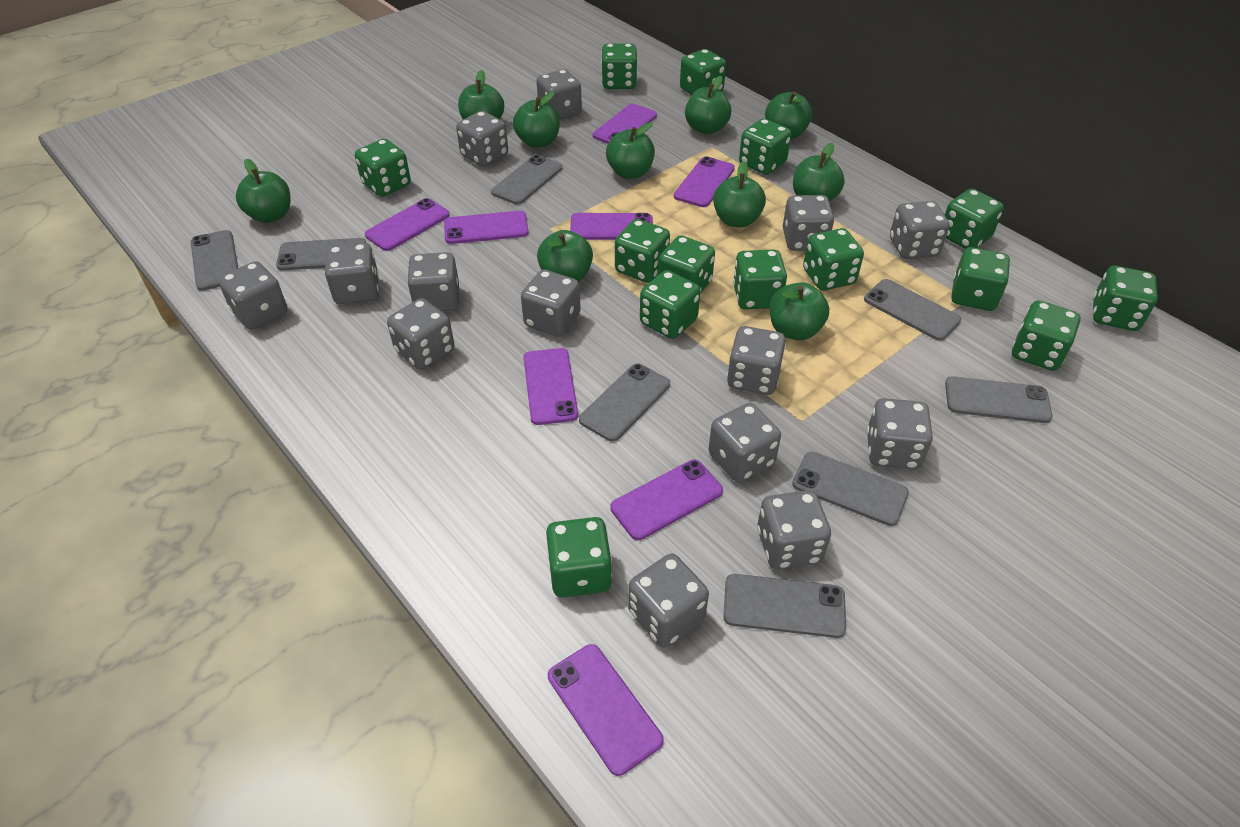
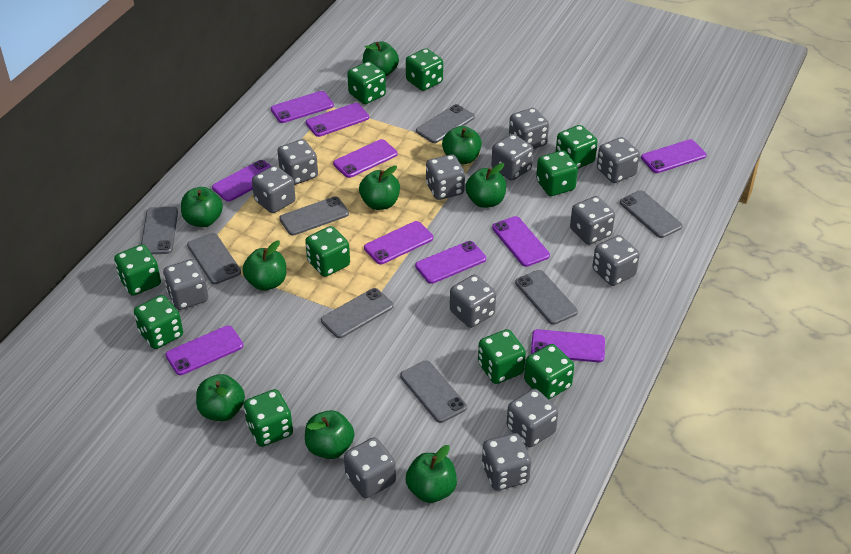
green apple: 10 -> 9
green dice: 14 -> 10
grey dice: 14 -> 13
purple phone: 8 -> 10

